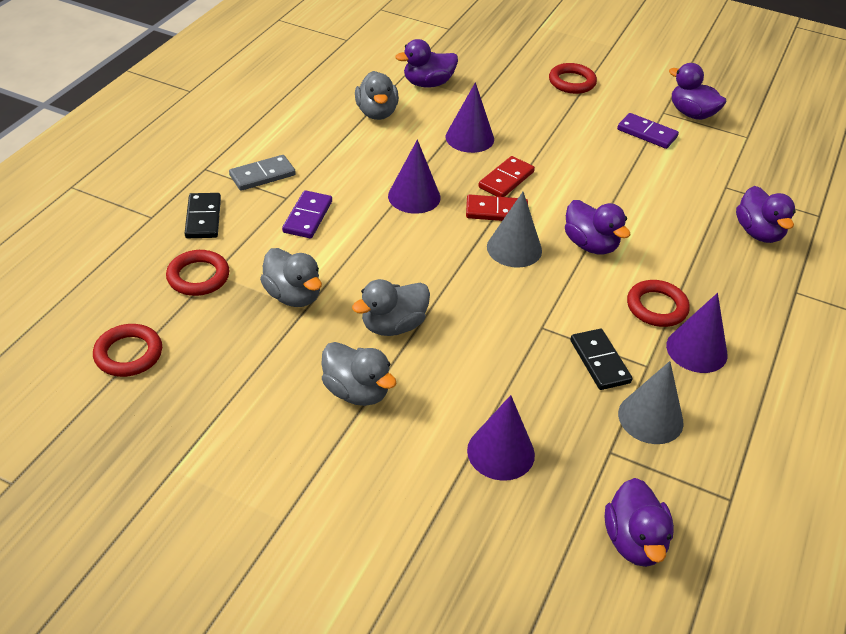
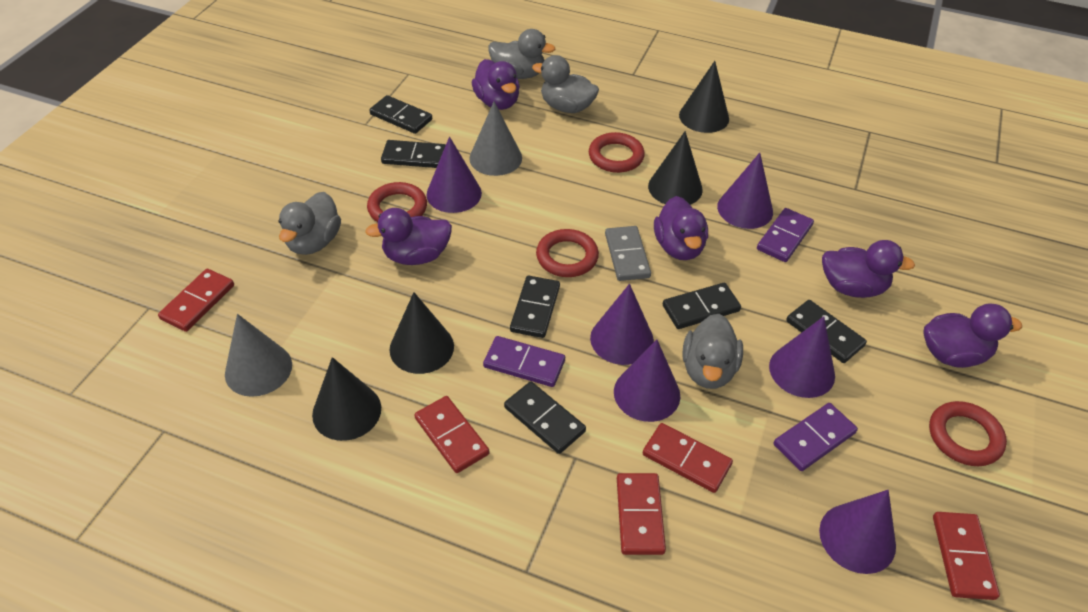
black cone: 0 -> 4
black domino: 2 -> 6
purple cone: 4 -> 6
purple domino: 2 -> 3
red domino: 2 -> 5

